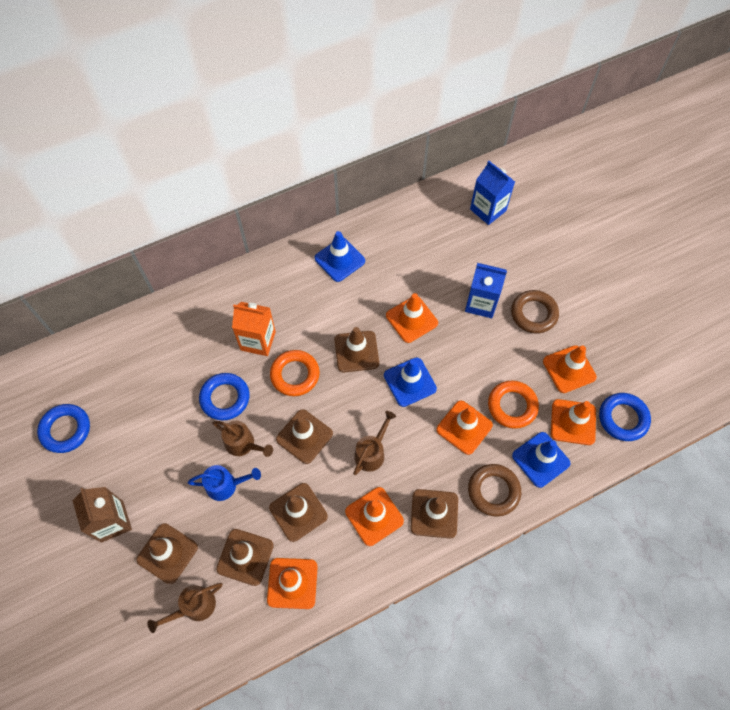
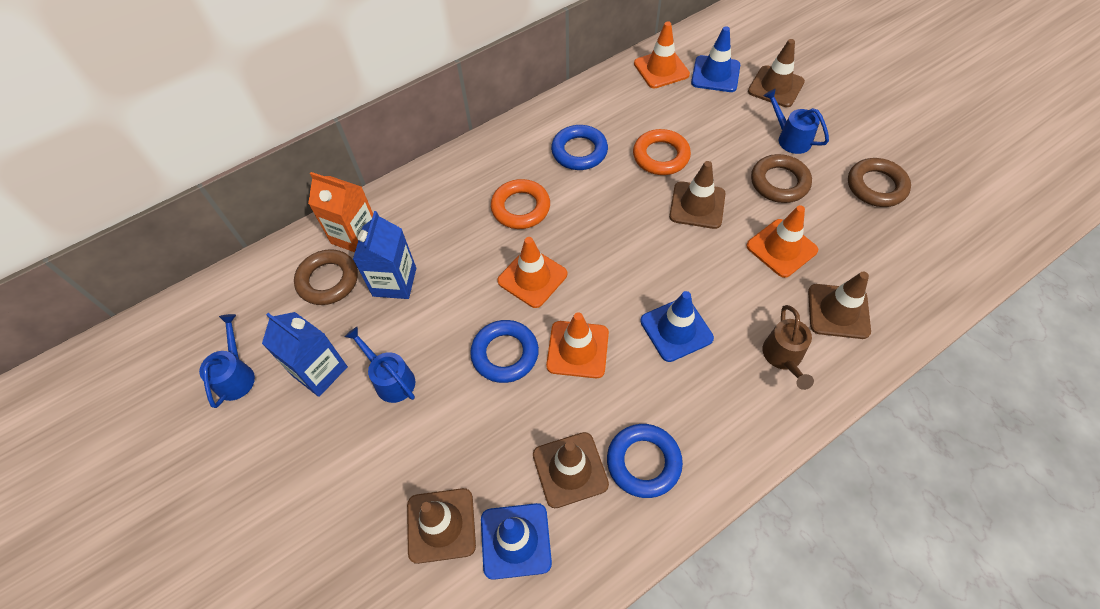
blue watering can: 1 -> 3
brown carton: 1 -> 0
brown ring: 2 -> 3
brown traffic cone: 6 -> 5
brown watering can: 3 -> 1
orange traffic cone: 6 -> 4

